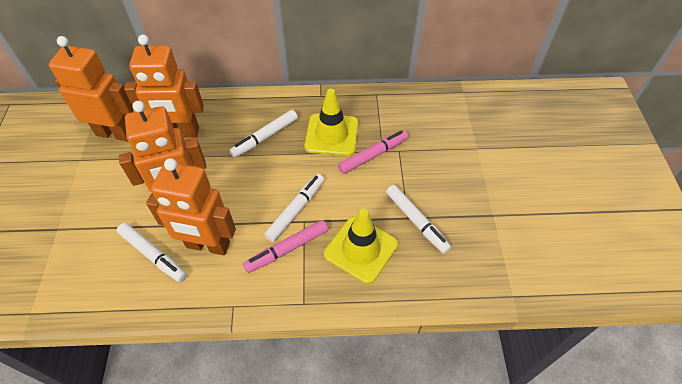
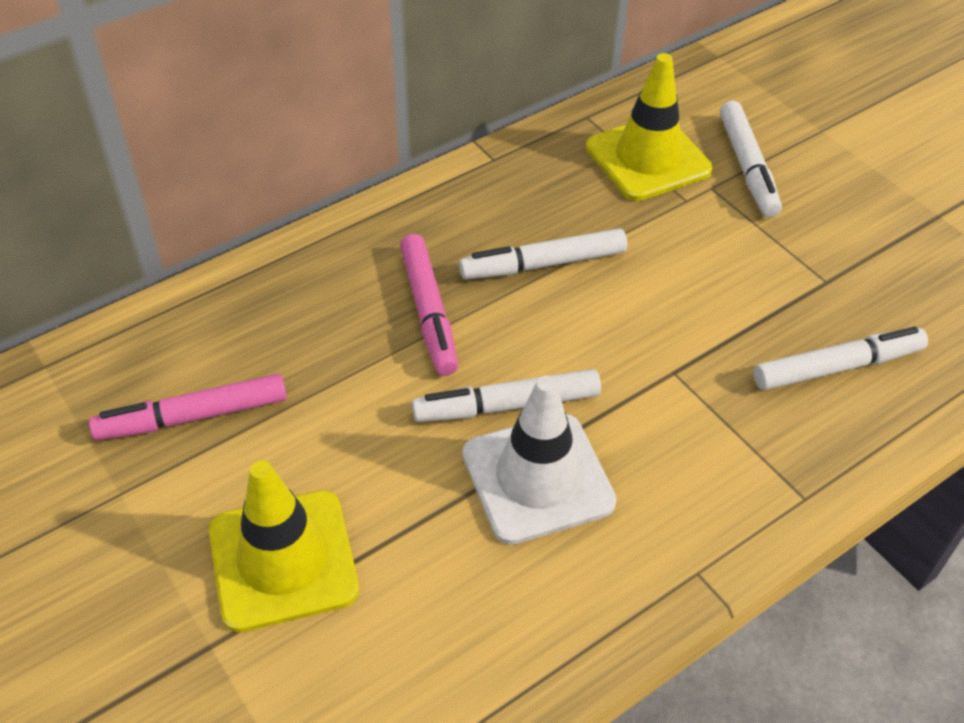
orange robot: 4 -> 0
white traffic cone: 0 -> 1

